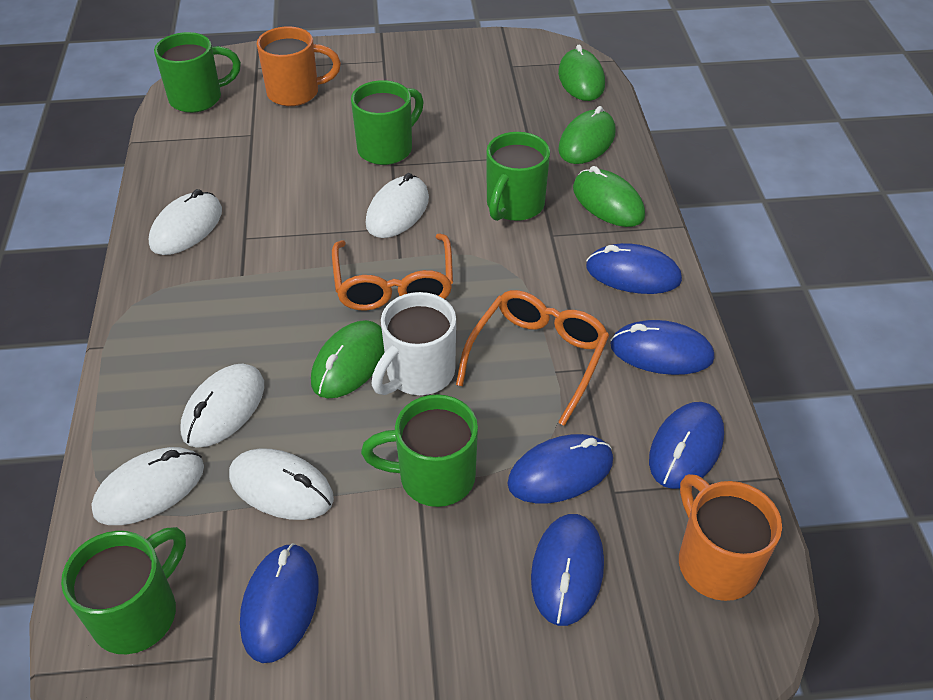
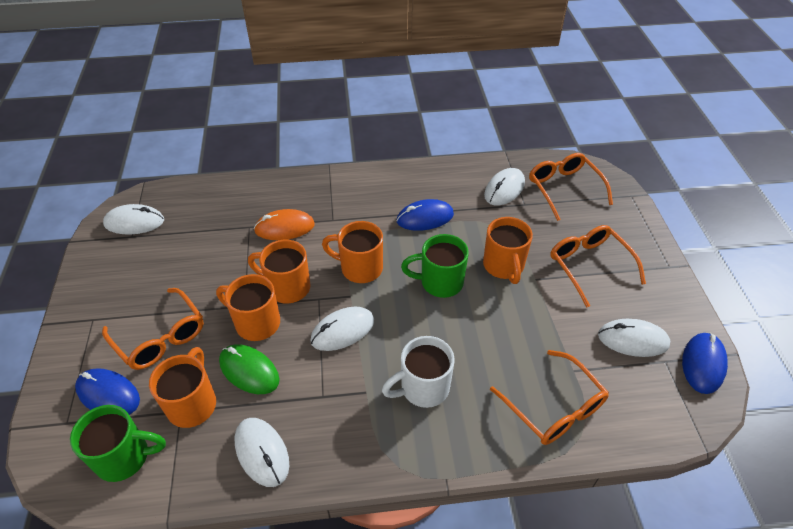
blue mouse: 6 -> 3
green mouse: 4 -> 1
green mug: 5 -> 2
orange glasses: 2 -> 4
orange mouse: 0 -> 1
orange mug: 2 -> 5

